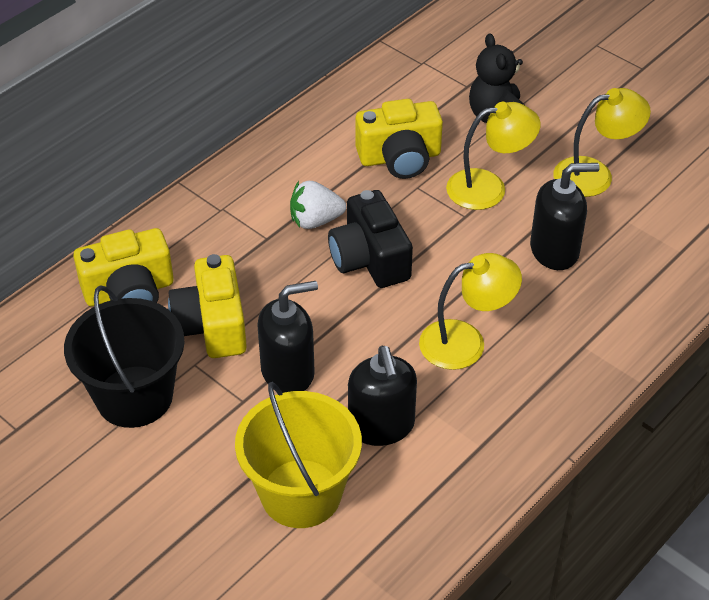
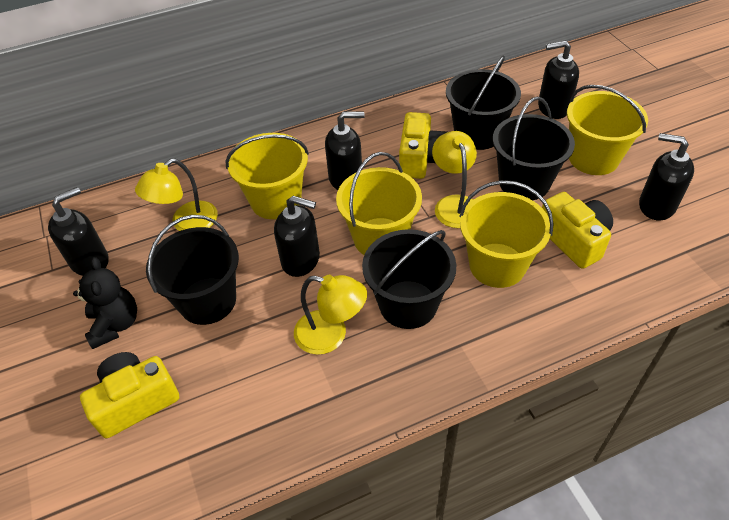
black bucket: 1 -> 4
black camera: 1 -> 0
black soap dispenser: 3 -> 5
white strawberry: 1 -> 0
yellow bucket: 1 -> 4

